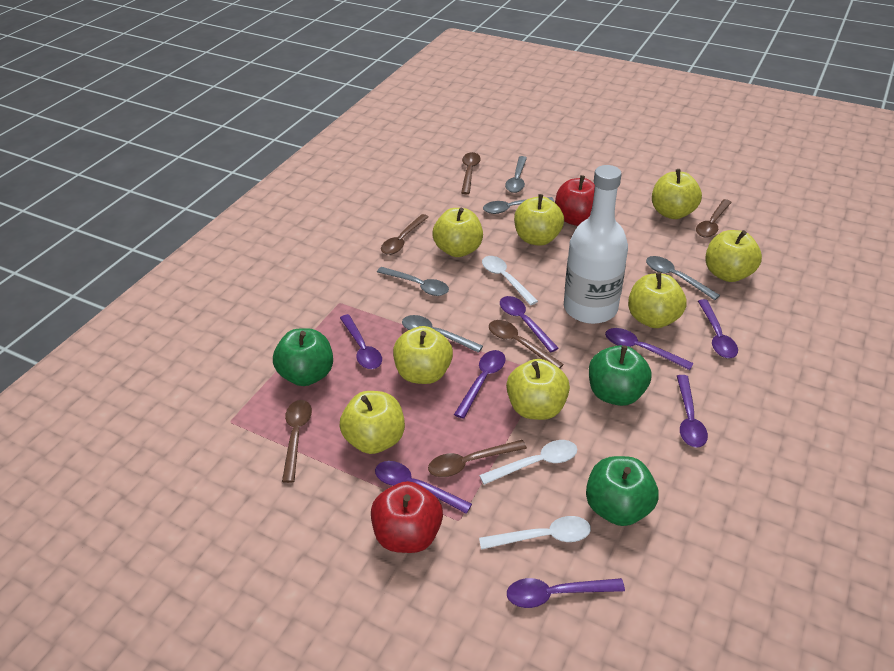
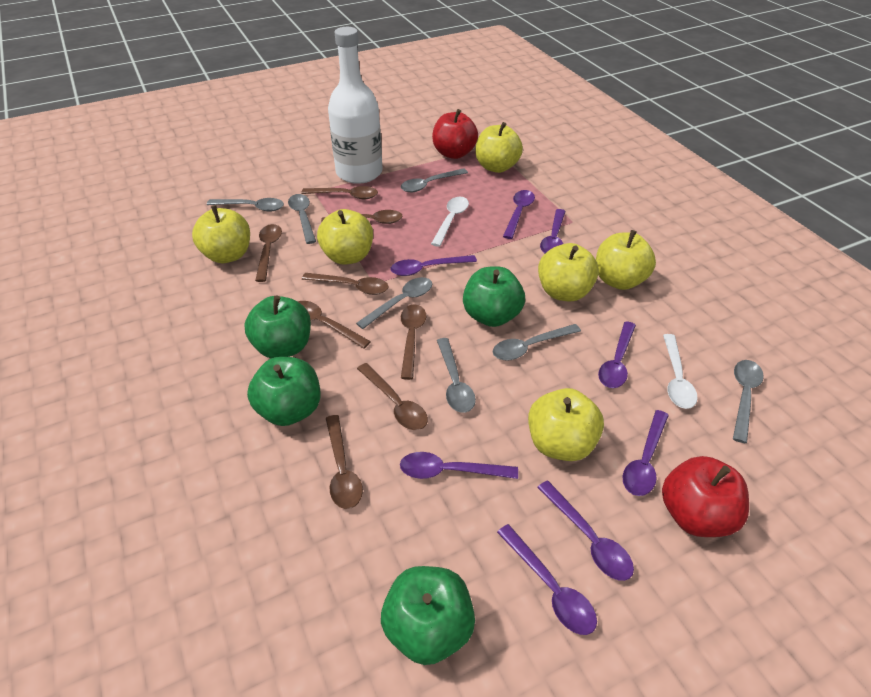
brown spoon: 6 -> 8
green apple: 3 -> 4
grey spoon: 5 -> 7
white spoon: 3 -> 2
yellow apple: 8 -> 6

